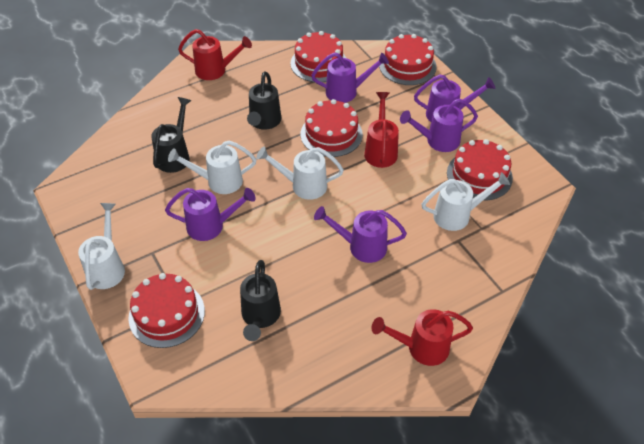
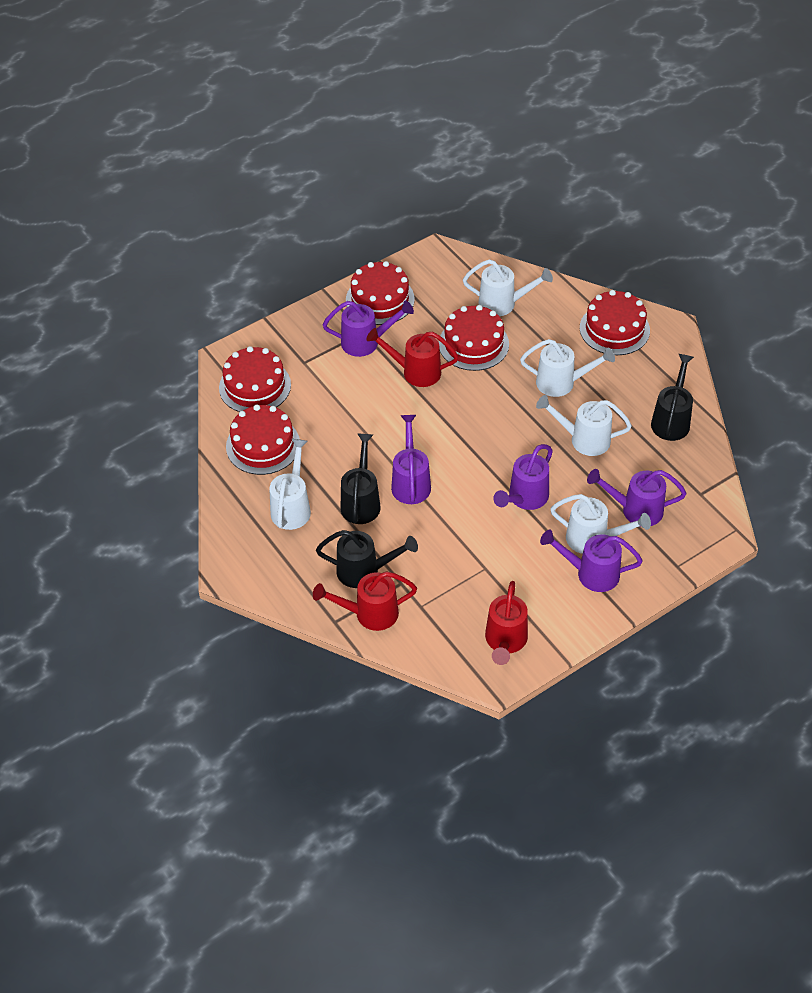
white watering can: 4 -> 5

